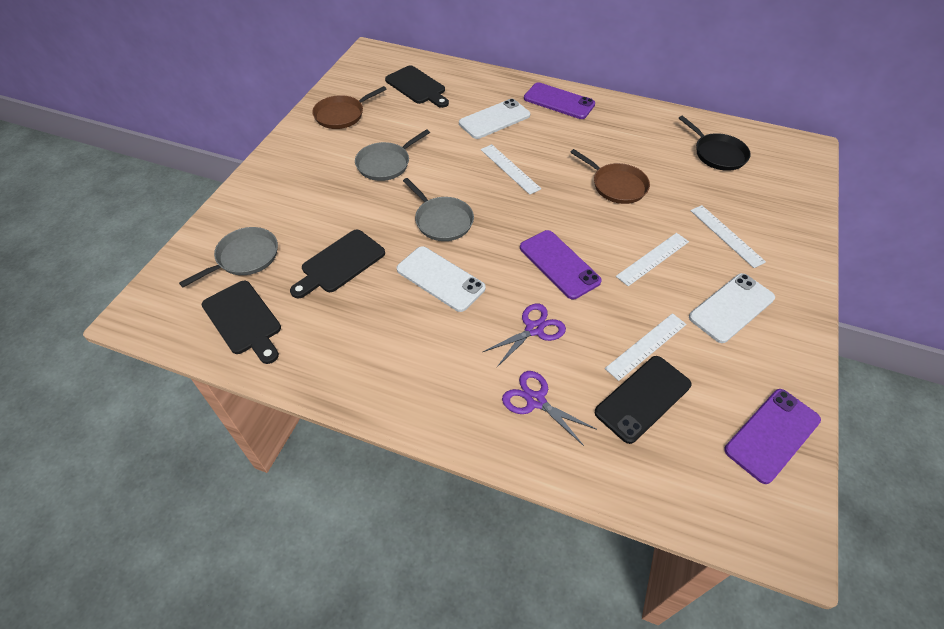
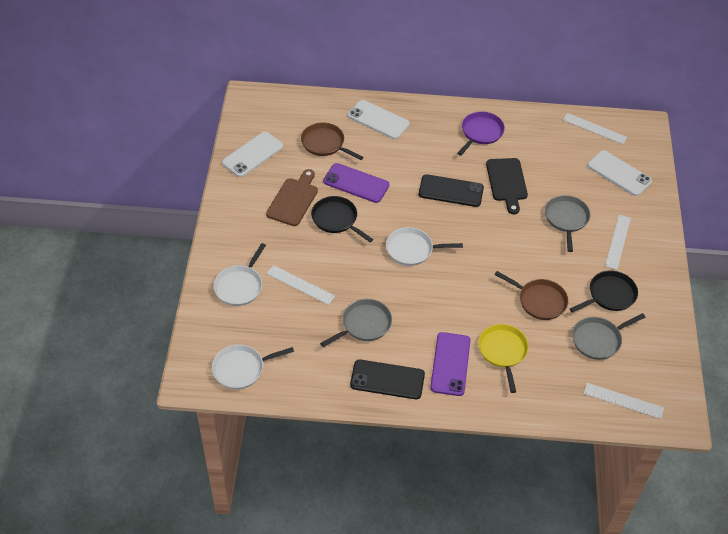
black cutting board: 3 -> 1
black pan: 1 -> 2
black phone: 1 -> 2
brown cutting board: 0 -> 1
purple pan: 0 -> 1
purple phone: 3 -> 2
purple scissors: 2 -> 0
white pan: 0 -> 3
yellow pan: 0 -> 1

